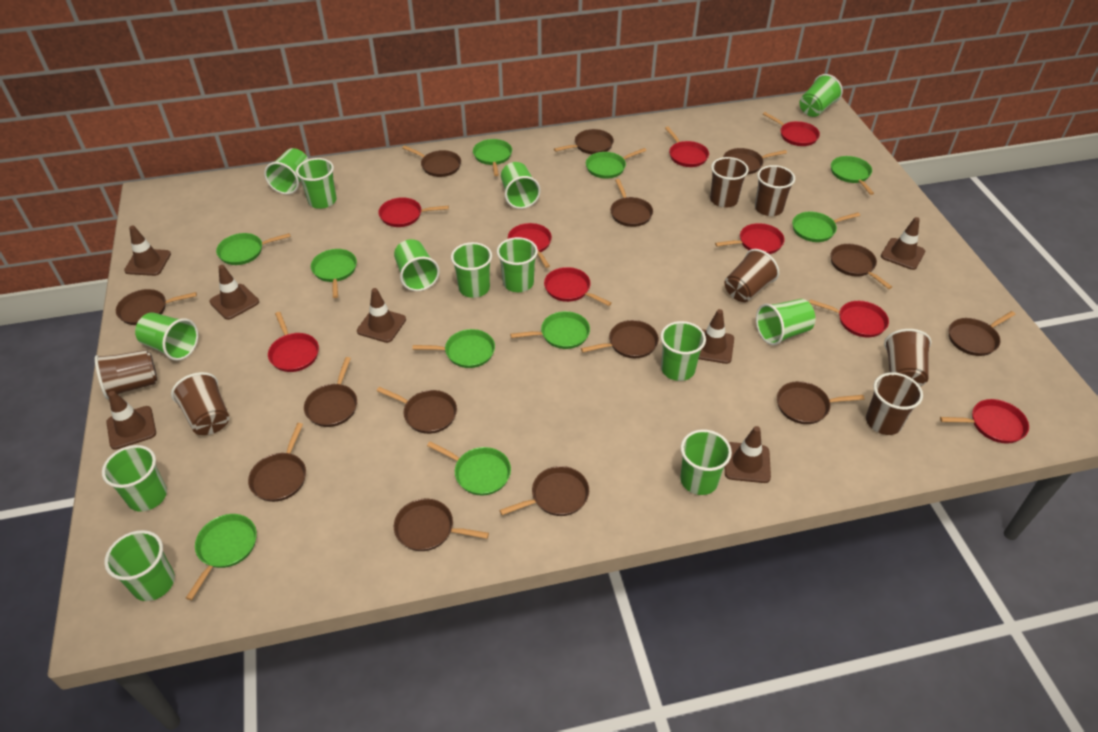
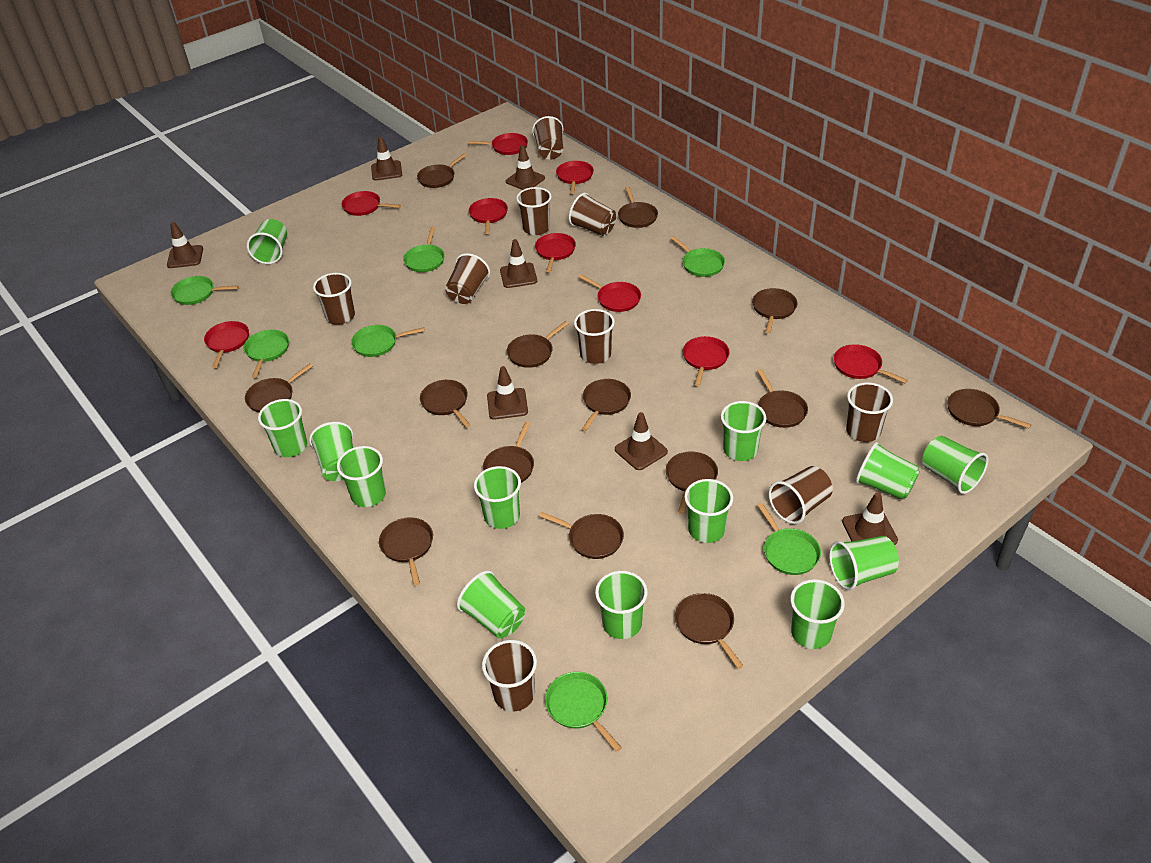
brown cup: 7 -> 9
green pan: 10 -> 7

